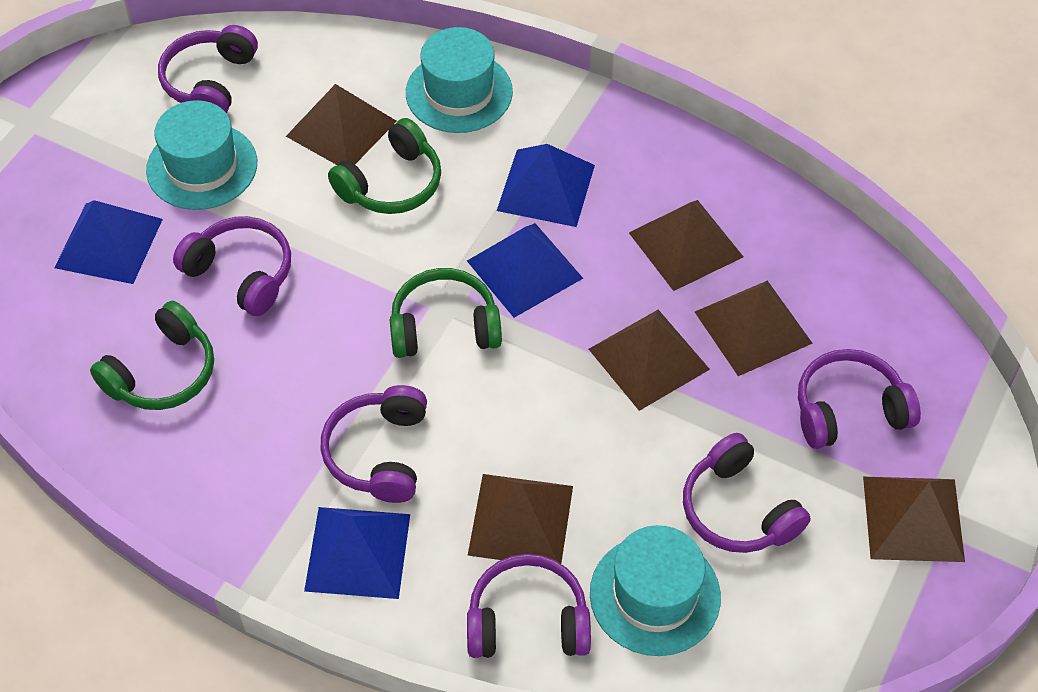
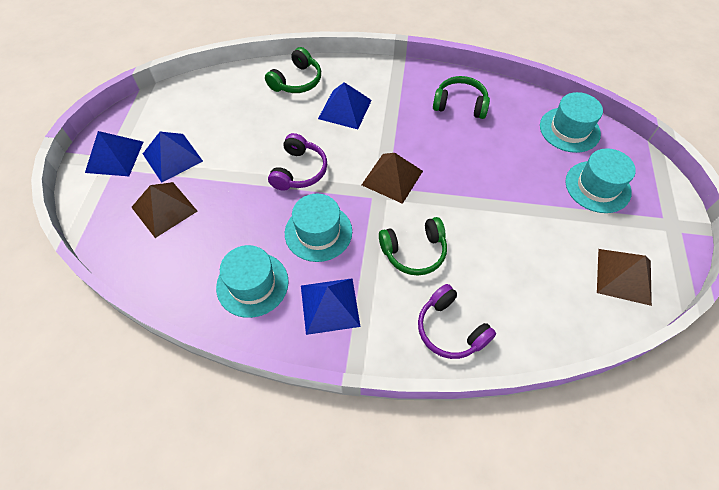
brown pyramid: 6 -> 3
purple headphones: 6 -> 2
turquoise hat: 3 -> 4

